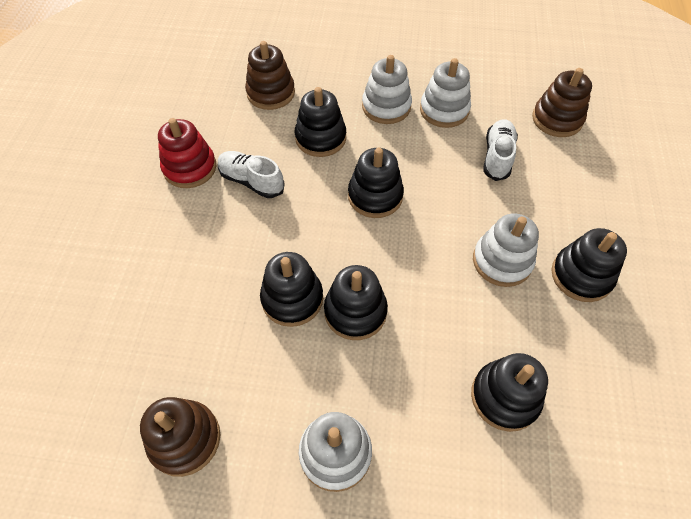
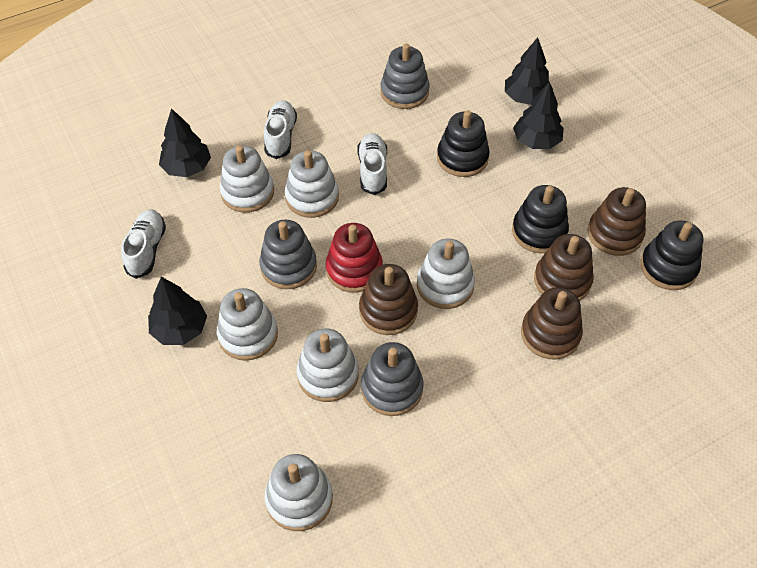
black stacking toy: 6 -> 3
black tree: 0 -> 4
brown stacking toy: 3 -> 4
grey stacking toy: 0 -> 3
white shoe: 2 -> 3
white stacking toy: 4 -> 6

